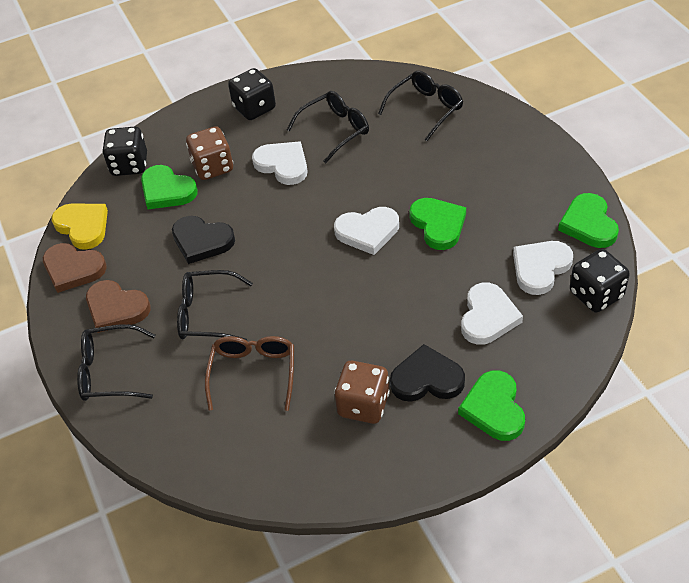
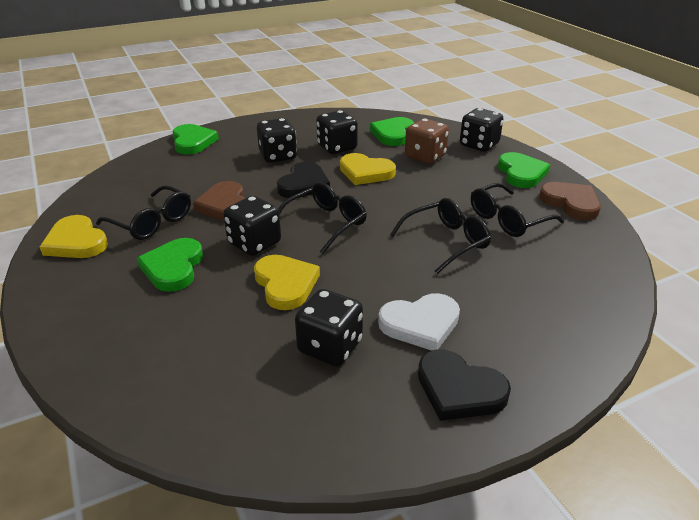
black dice: 3 -> 5
brown dice: 2 -> 1
brown glasses: 1 -> 0
white heart: 4 -> 1
yellow heart: 1 -> 3

